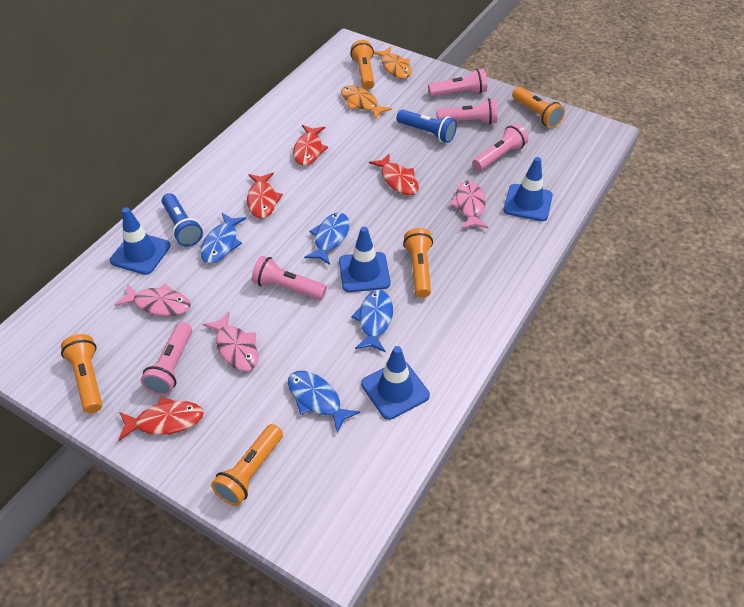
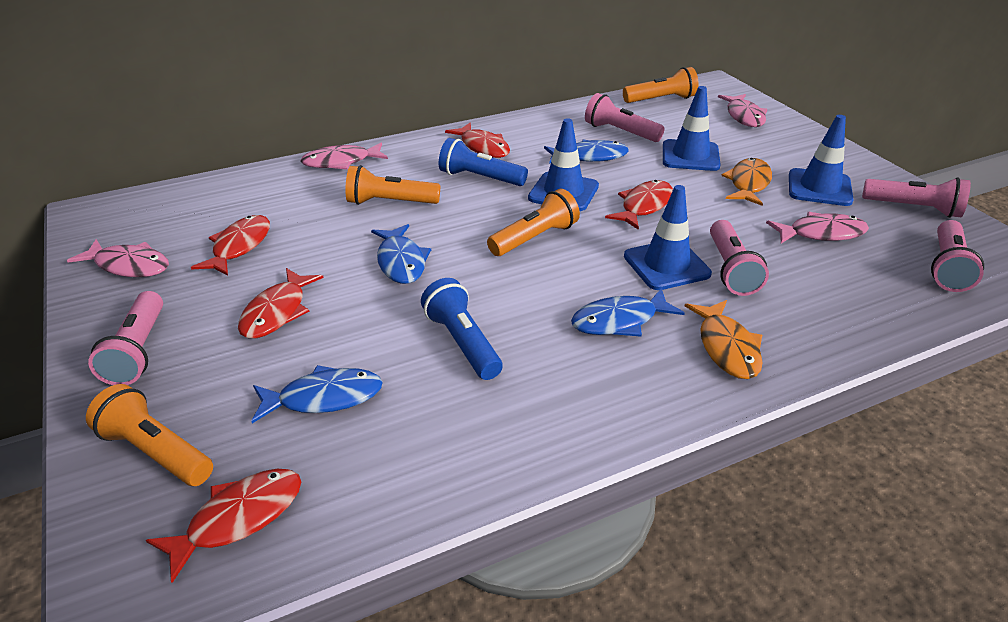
orange flashlight: 5 -> 4
pink fish: 3 -> 4
red fish: 4 -> 5

